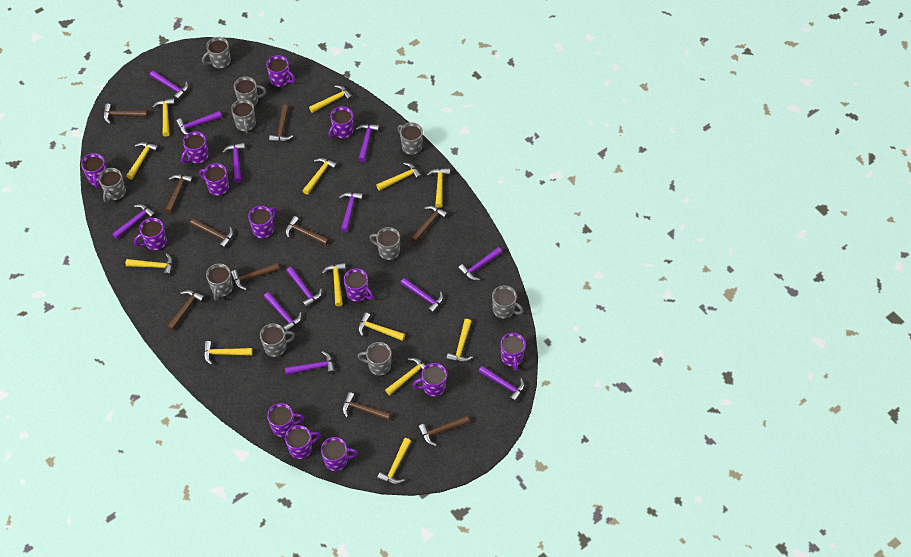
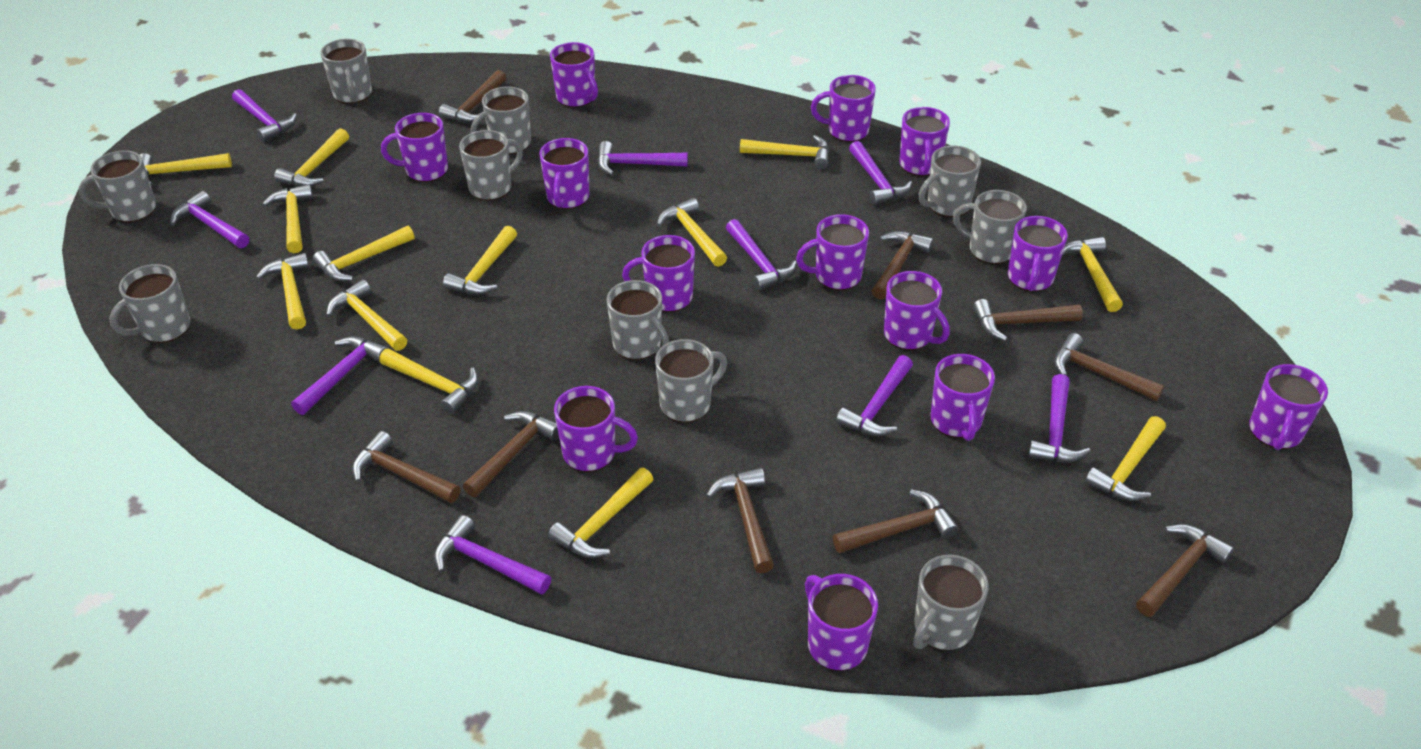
brown hammer: 10 -> 9
purple hammer: 12 -> 9

